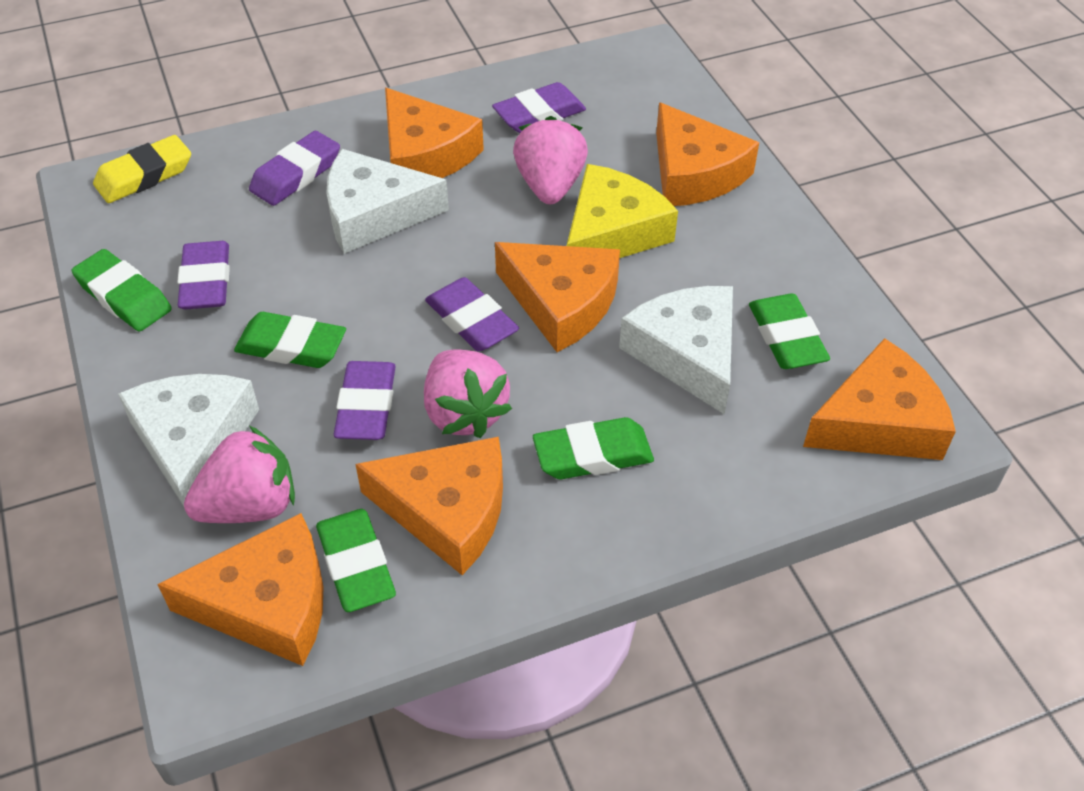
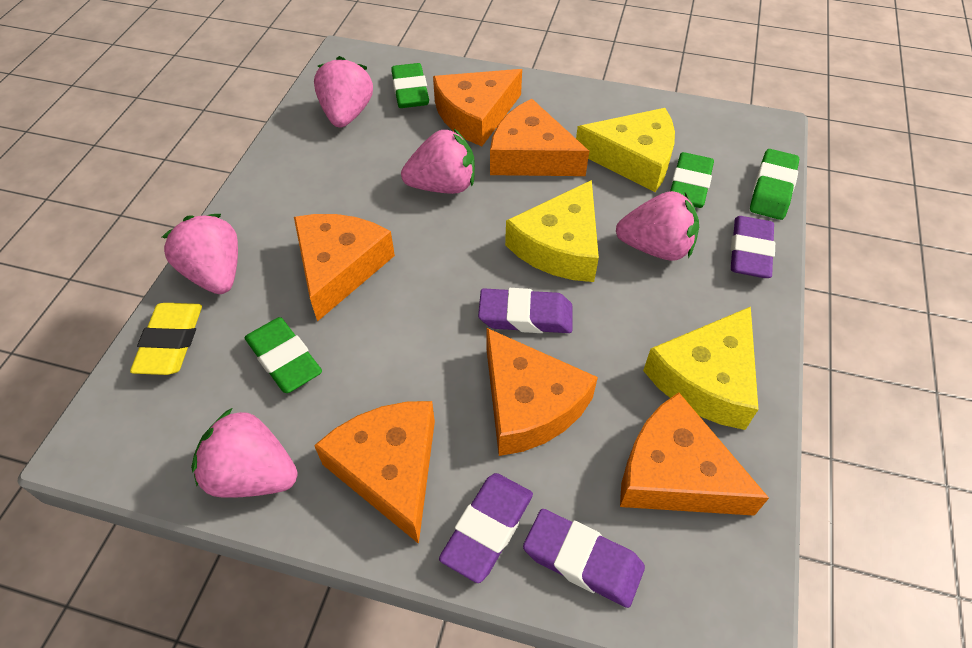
green eraser: 5 -> 4
pink strawberry: 3 -> 5
purple eraser: 5 -> 4
white cheese: 3 -> 0
yellow cheese: 1 -> 3

